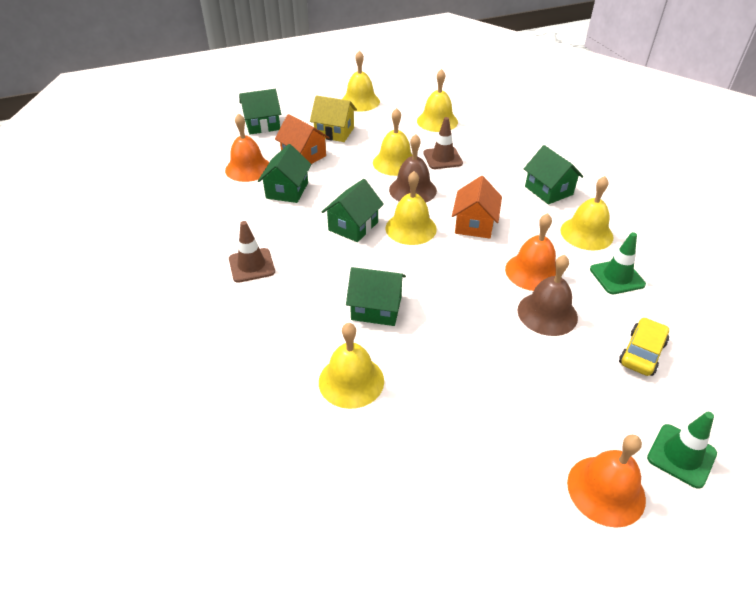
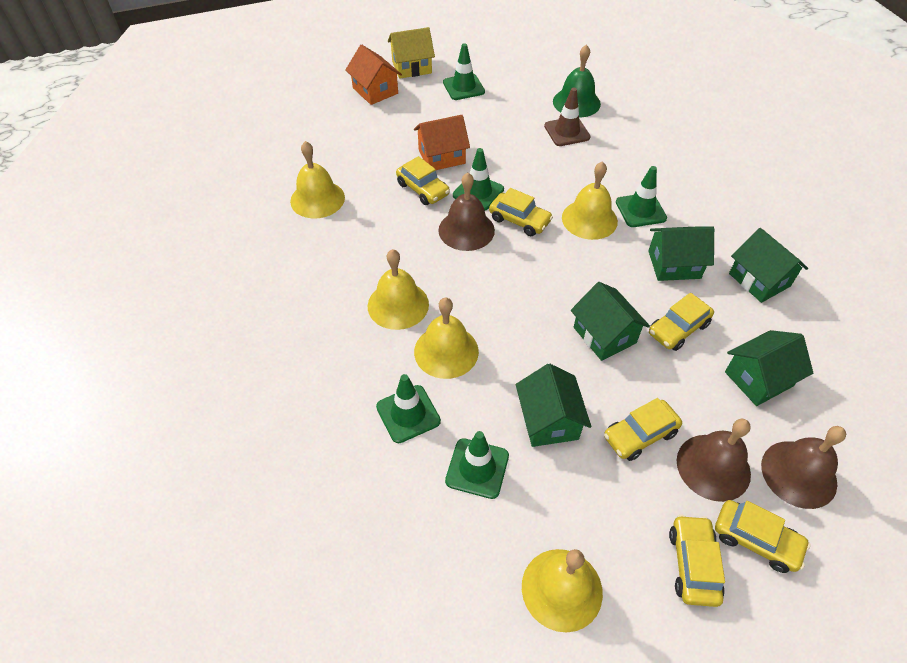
brown bell: 2 -> 3
brown traffic cone: 2 -> 1
green bell: 0 -> 1
green traffic cone: 2 -> 5
orange bell: 3 -> 0
yellow bell: 6 -> 5
yellow car: 1 -> 6

